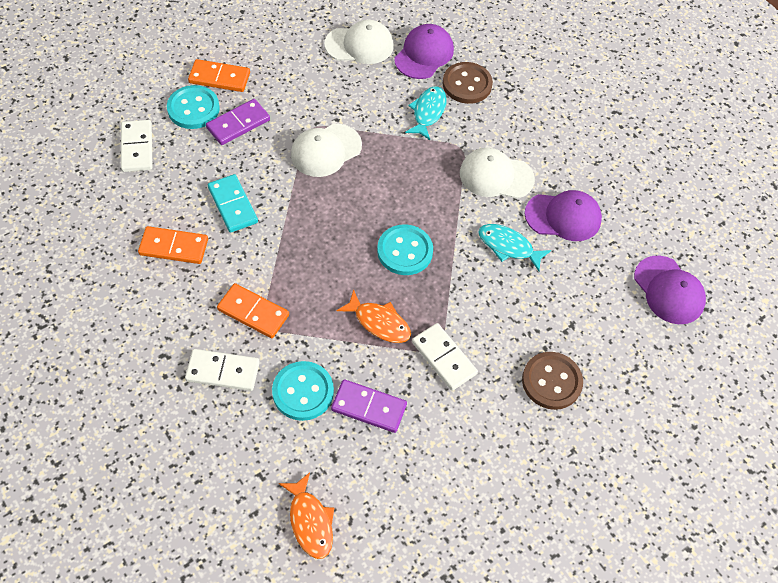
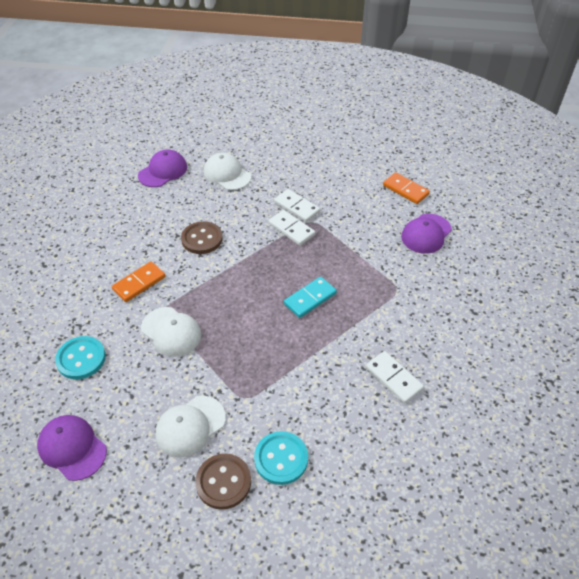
orange domino: 3 -> 2
orange fish: 2 -> 0
purple domino: 2 -> 0
turquoise button: 3 -> 2
turquoise fish: 2 -> 0

